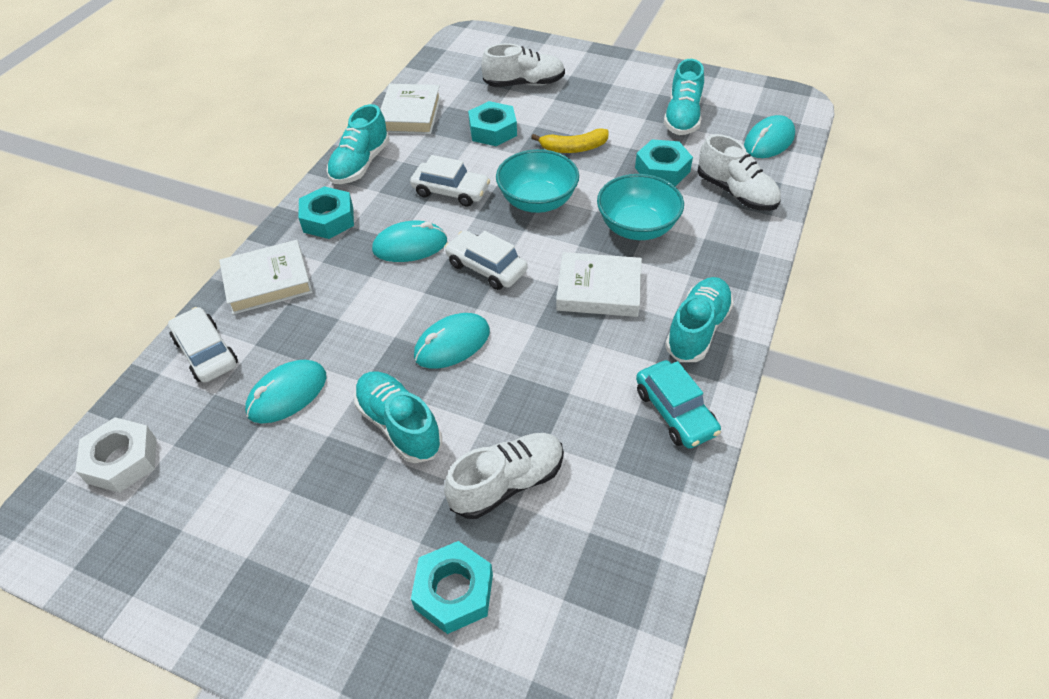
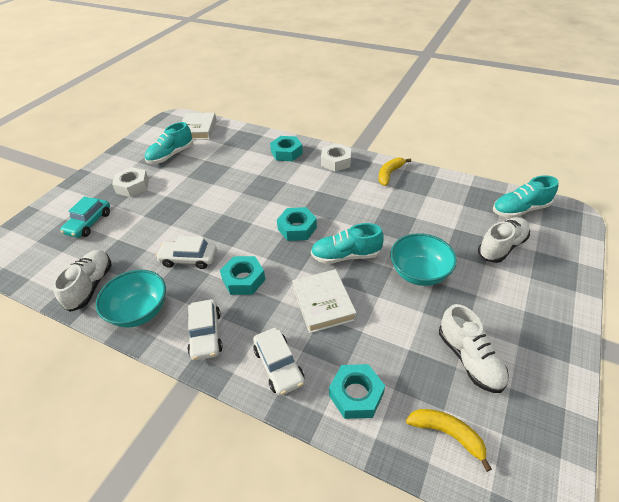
turquoise mouse: 4 -> 0
turquoise shoe: 4 -> 3
white book: 3 -> 2
white nut: 1 -> 2
yellow banana: 1 -> 2

